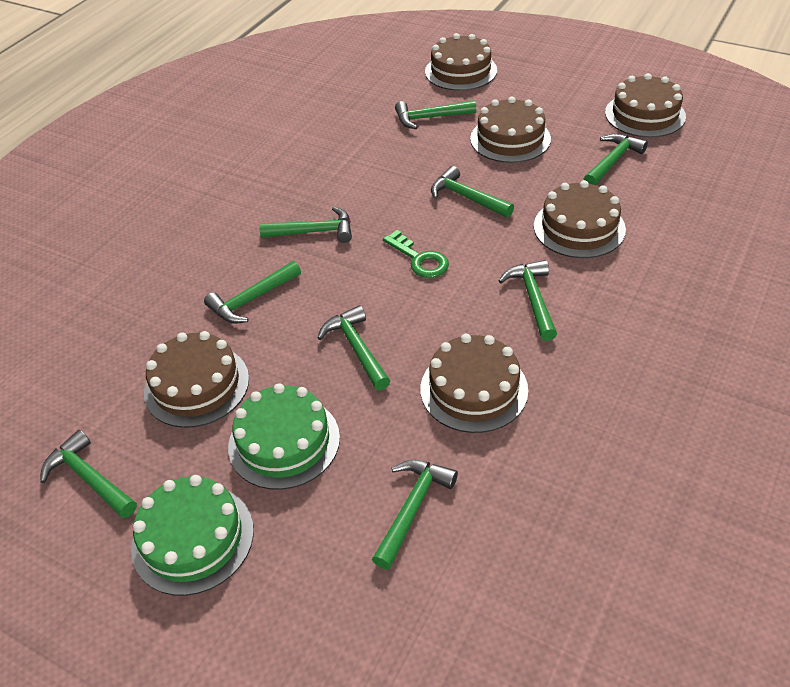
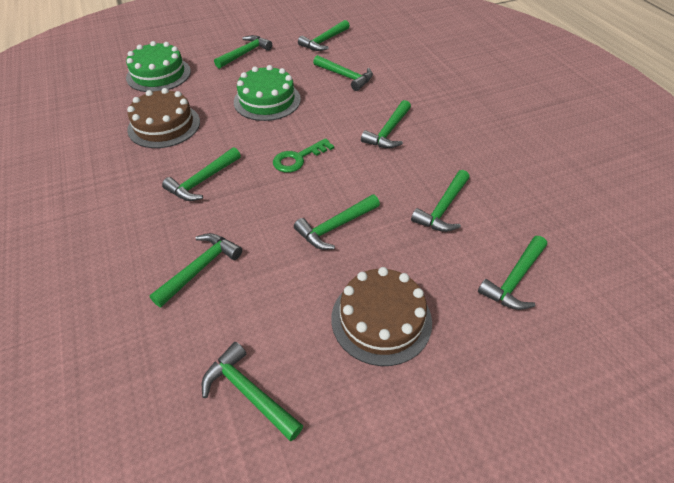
brown cake: 6 -> 2
green hammer: 9 -> 10

